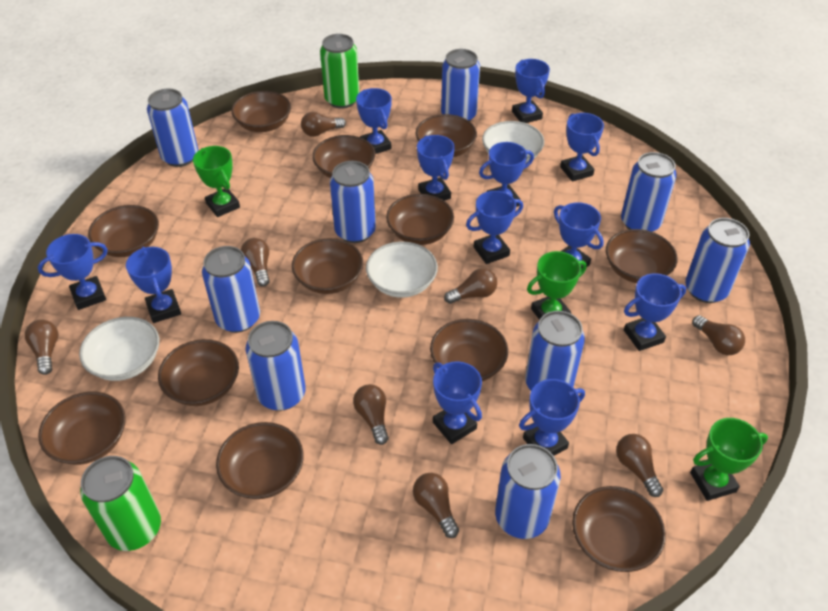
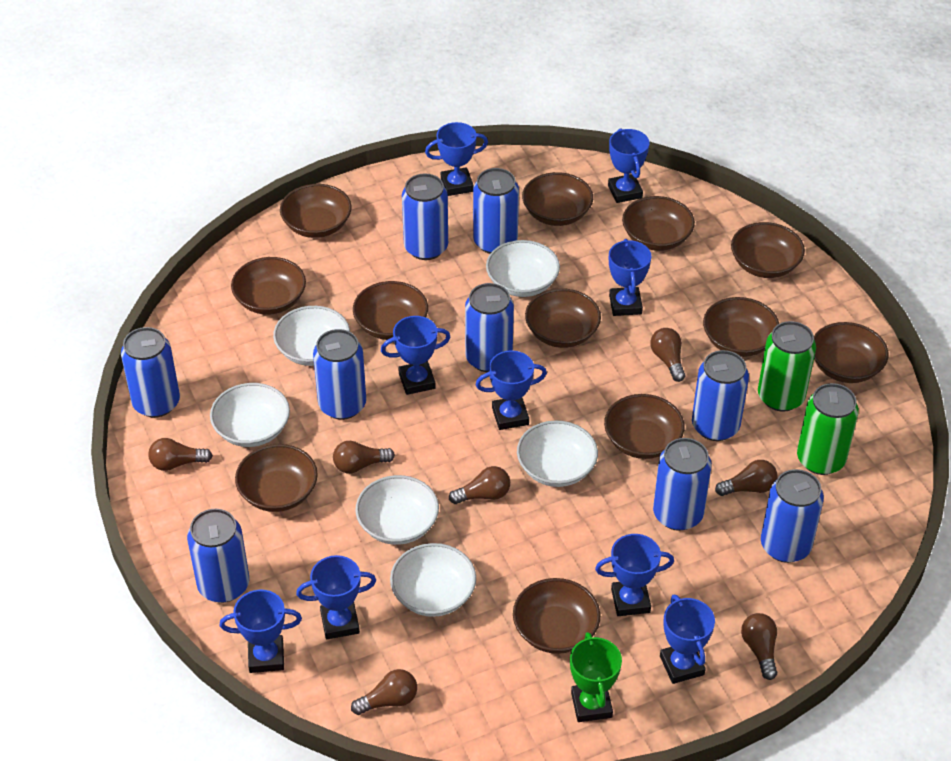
blue trophy: 12 -> 9
brown light bulb: 8 -> 7
green trophy: 3 -> 1
white bowl: 3 -> 6

